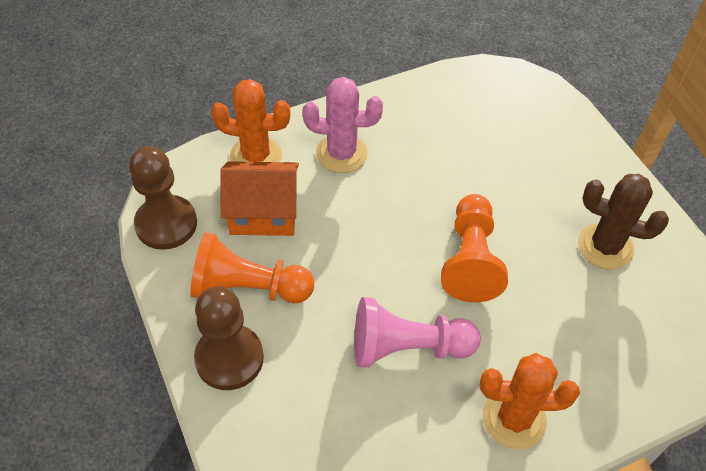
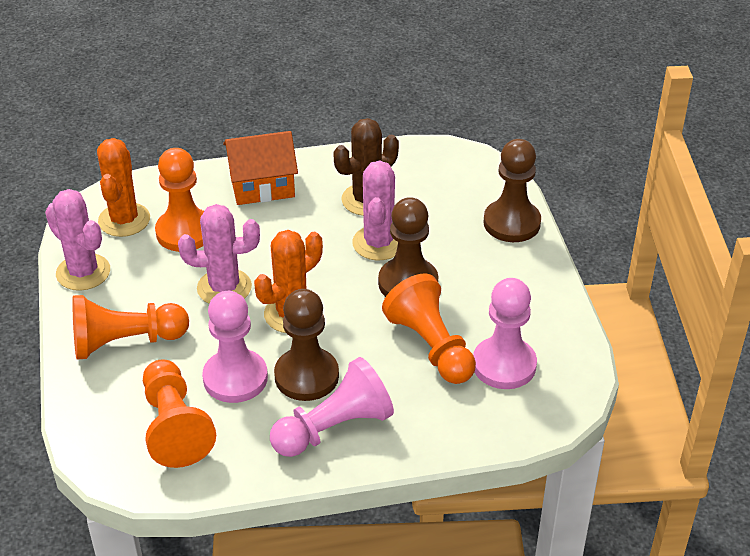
brown pawn: 2 -> 3
orange pawn: 2 -> 4
pink cactus: 1 -> 3
pink pawn: 1 -> 3

